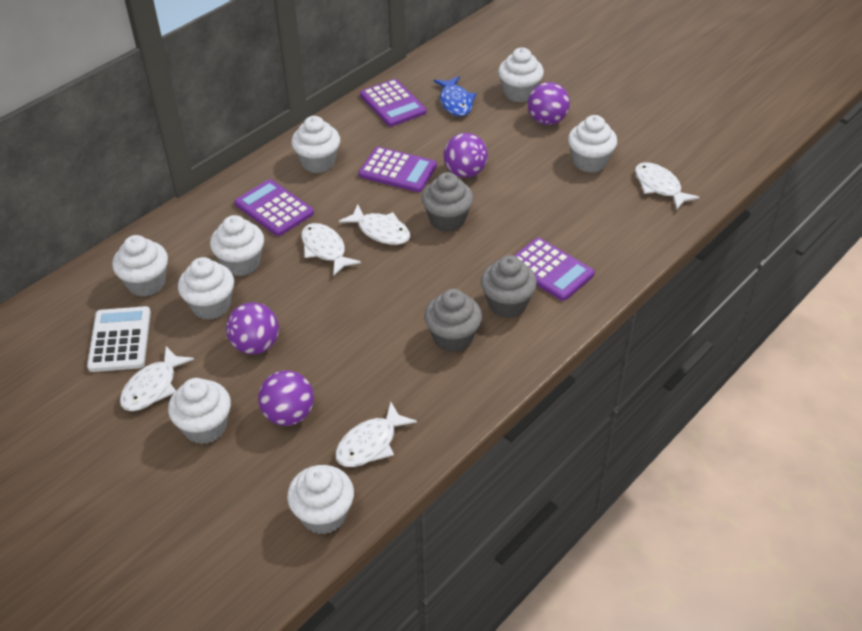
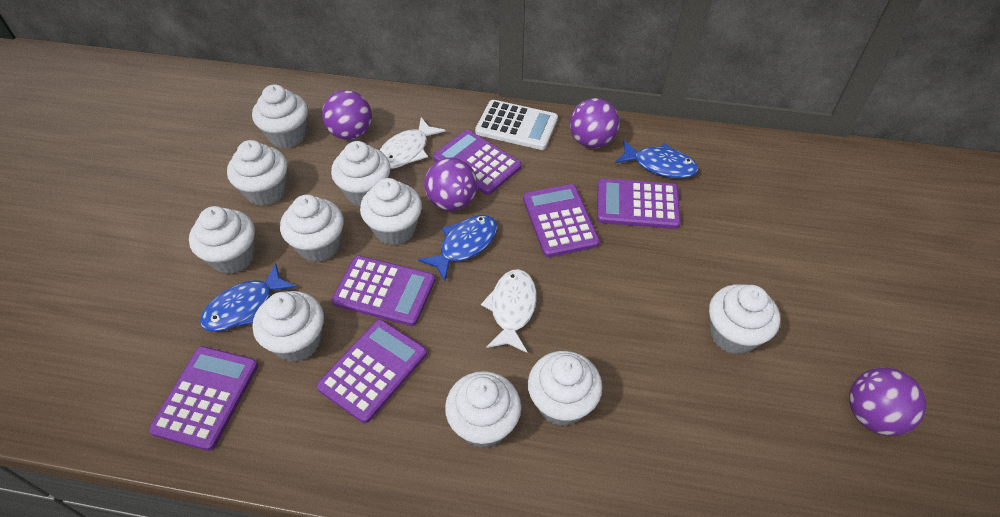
blue fish: 1 -> 3
grey cupcake: 3 -> 0
purple calculator: 4 -> 6
white cupcake: 8 -> 10
white fish: 5 -> 2

